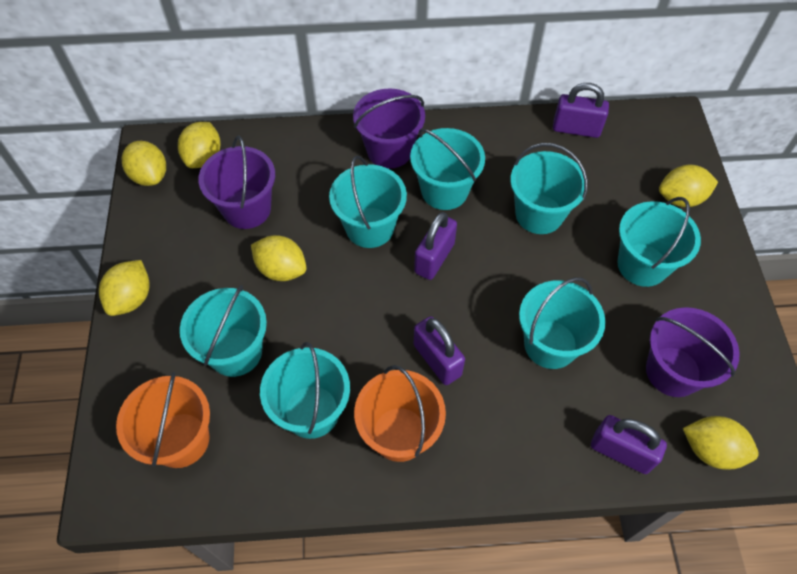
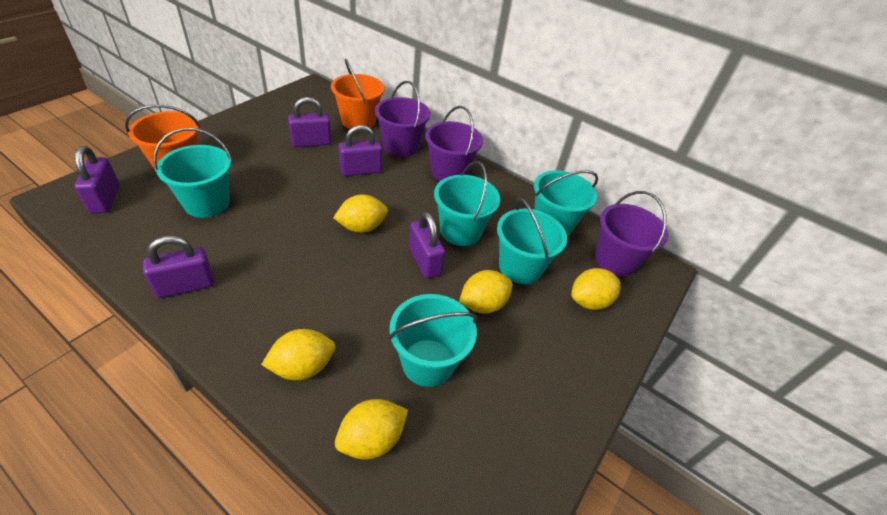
purple padlock: 4 -> 5
turquoise bucket: 7 -> 5
yellow lemon: 6 -> 5

